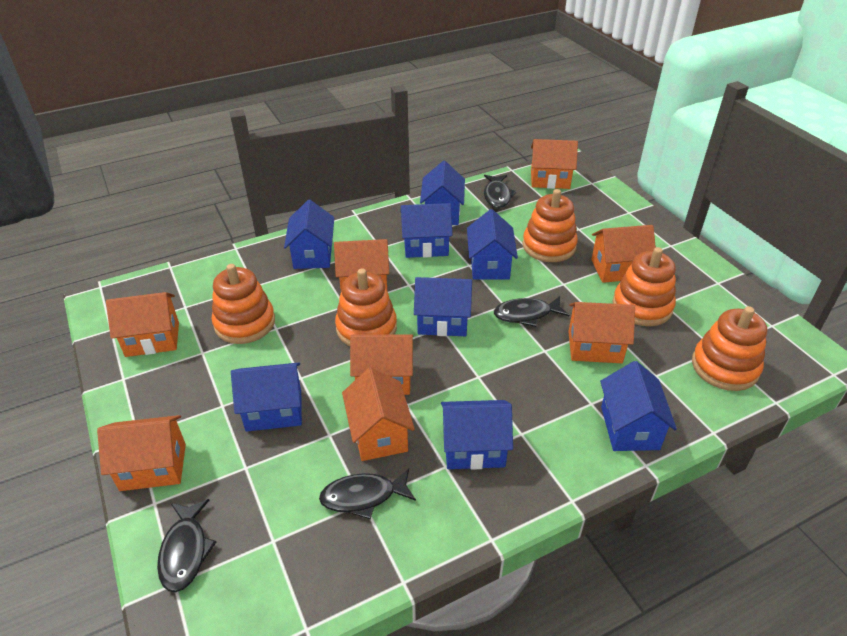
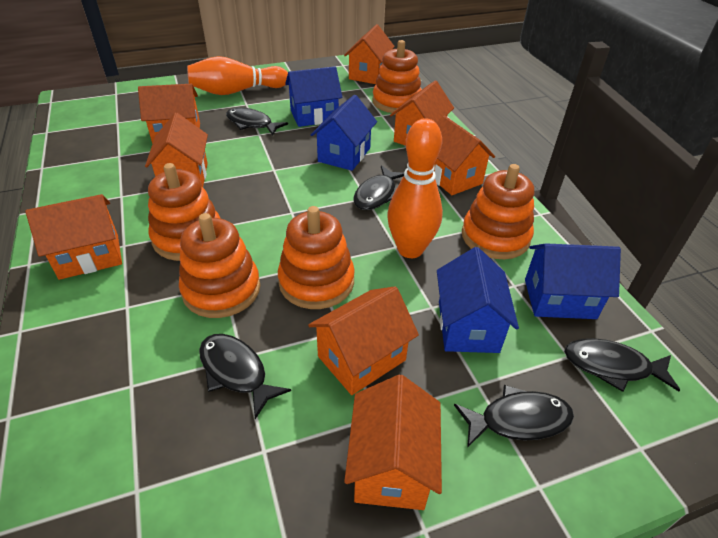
black fish: 4 -> 5
blue house: 8 -> 4
orange bowling pin: 0 -> 2

